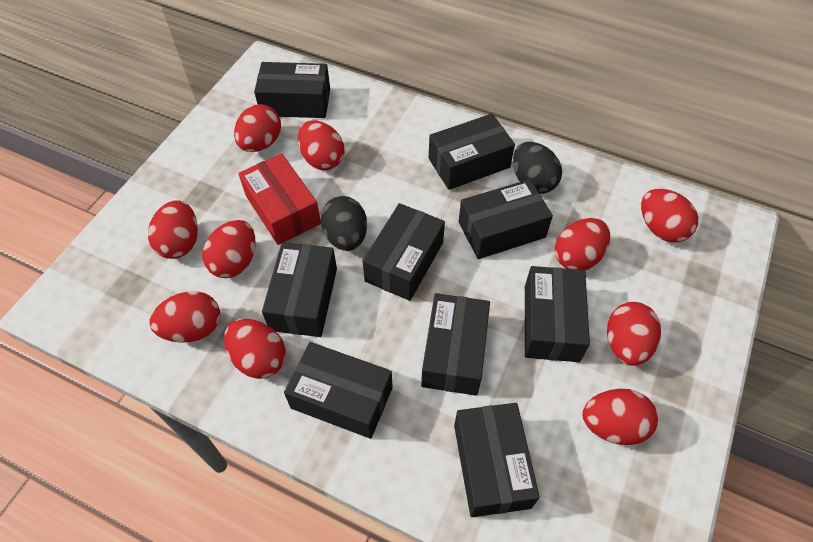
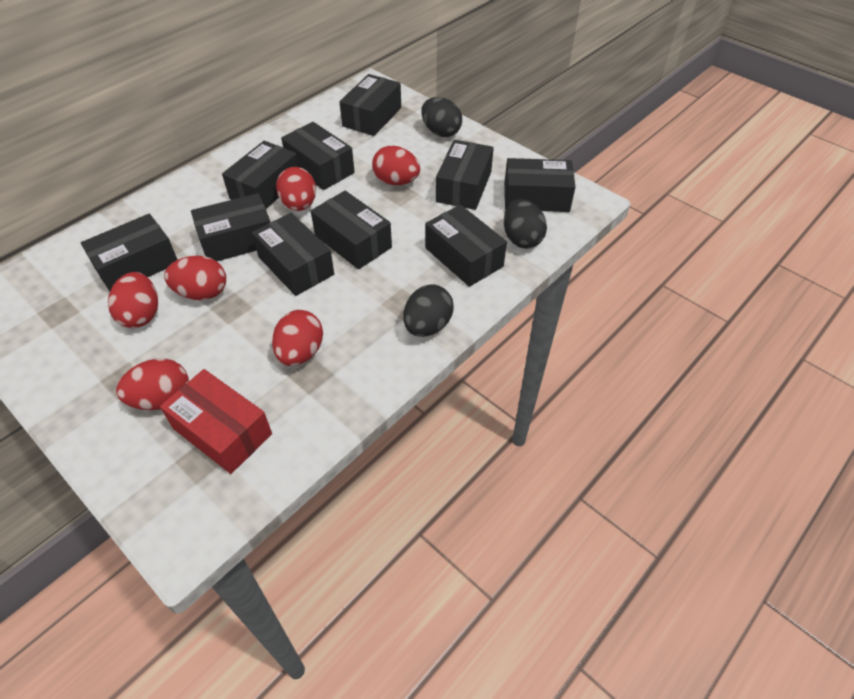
black box: 9 -> 10
black egg: 2 -> 3
red egg: 10 -> 6

